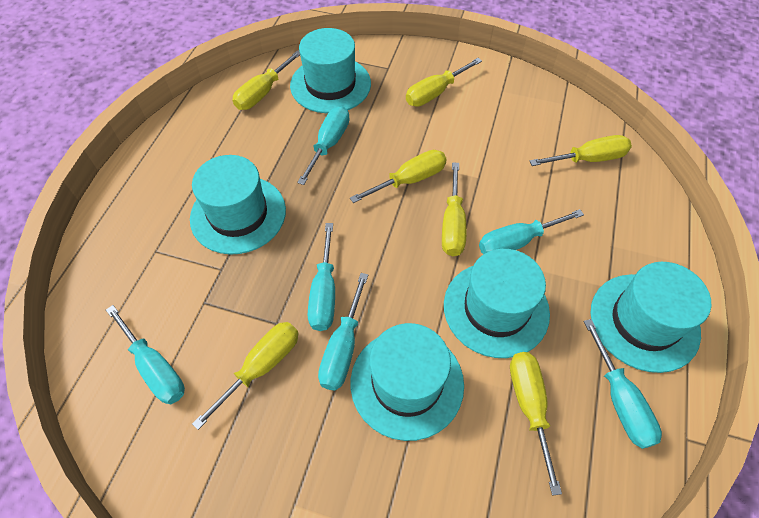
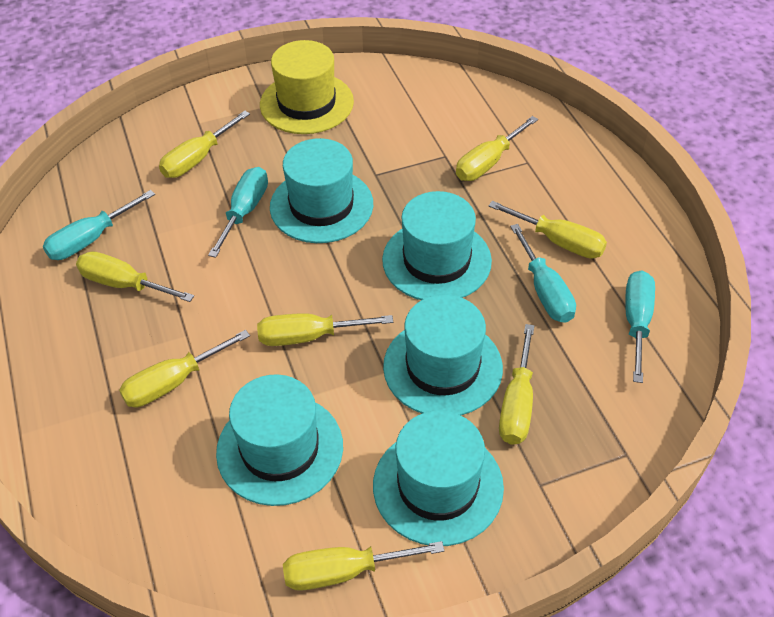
turquoise screwdriver: 6 -> 4
yellow hat: 0 -> 1
yellow screwdriver: 7 -> 8

